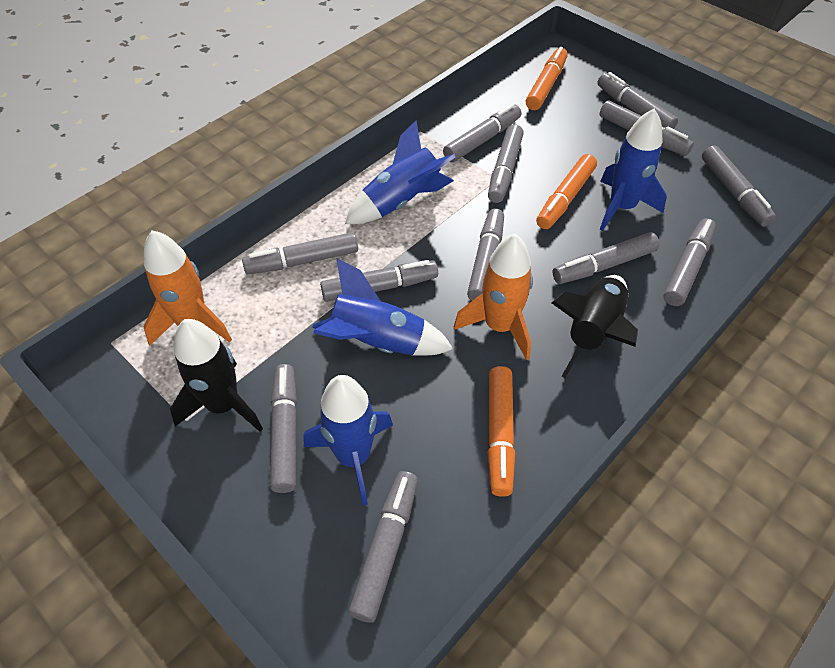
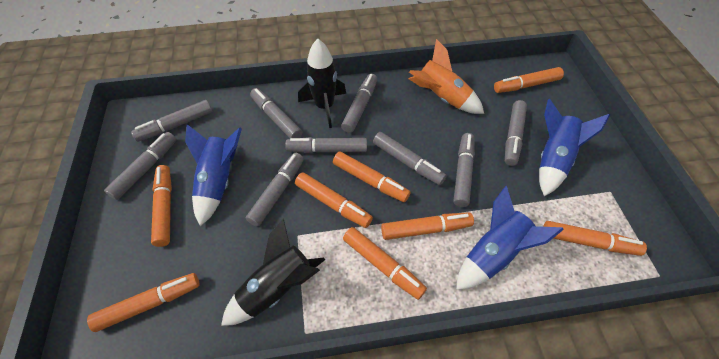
blue rocket: 4 -> 3
grey marker: 12 -> 9
orange marker: 3 -> 8
orange rocket: 2 -> 1

